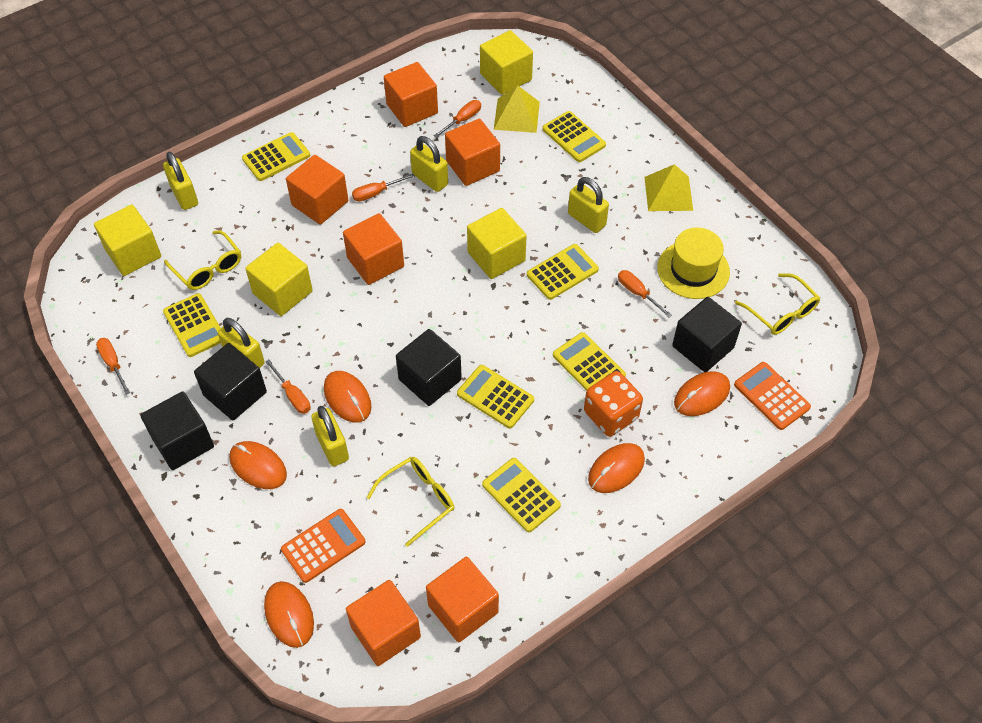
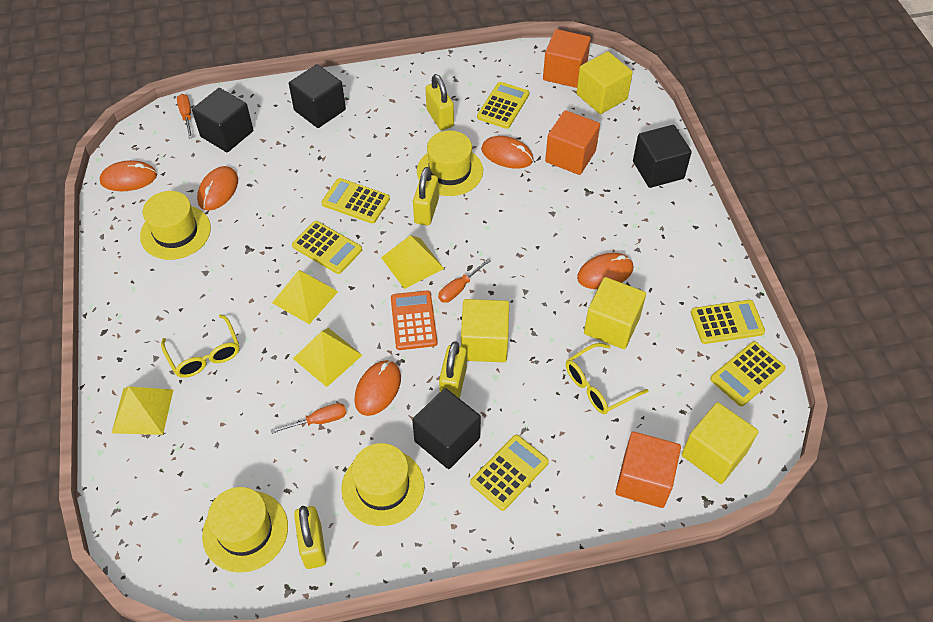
orange calculator: 2 -> 1
orange cube: 6 -> 3
orange dice: 1 -> 0
orange screwdriver: 5 -> 3
yellow calculator: 7 -> 6
yellow glasses: 3 -> 2
yellow hat: 1 -> 4
yellow padlock: 5 -> 4
yellow pyramid: 2 -> 4

